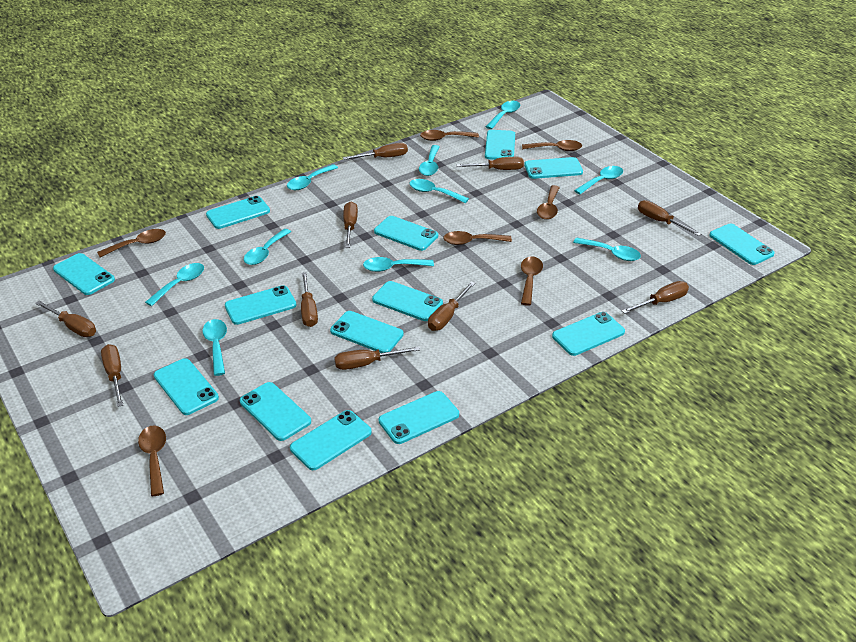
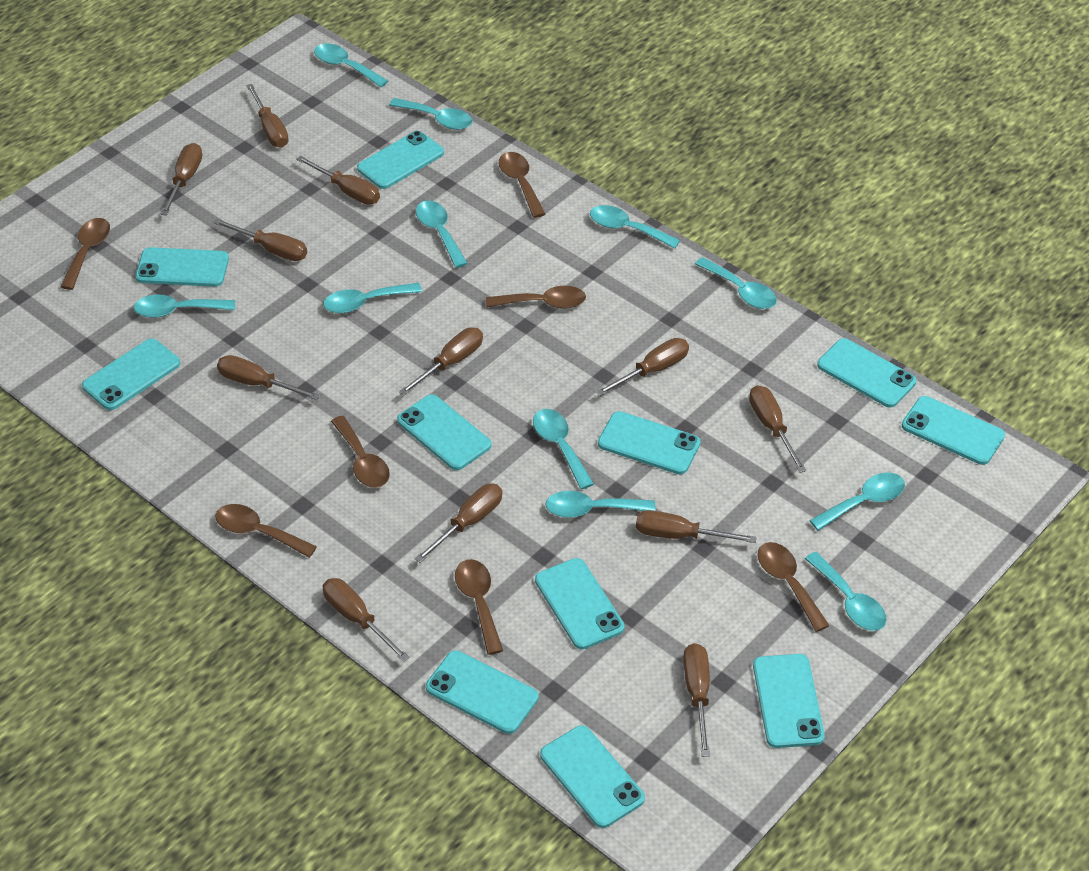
brown screwdriver: 10 -> 12
turquoise phone: 14 -> 11
turquoise spoon: 10 -> 11

